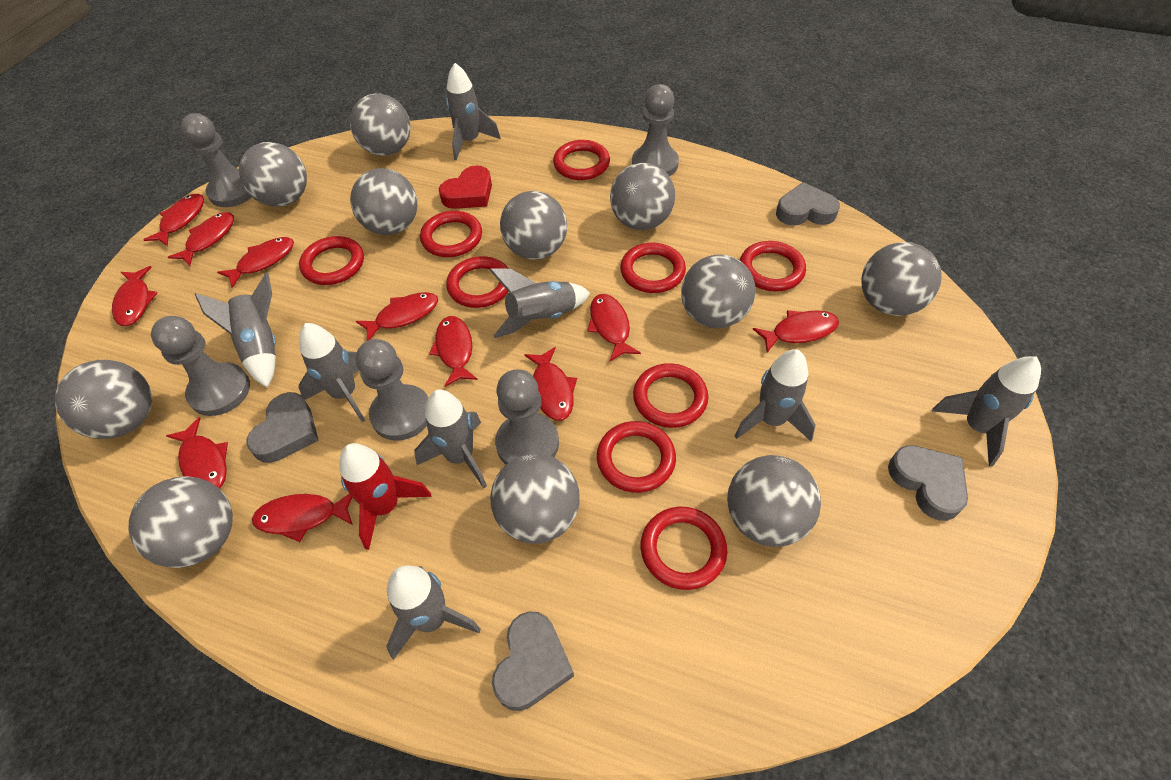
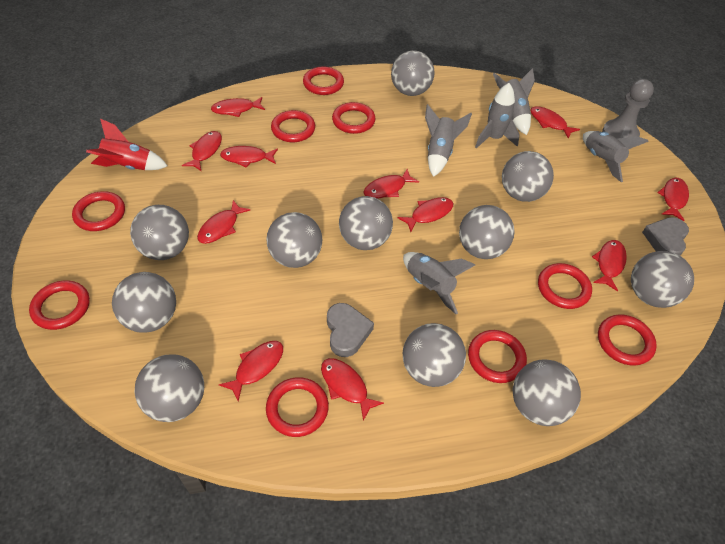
grey heart: 4 -> 2
grey pawn: 5 -> 1
grey rocket: 8 -> 5
red heart: 1 -> 0

